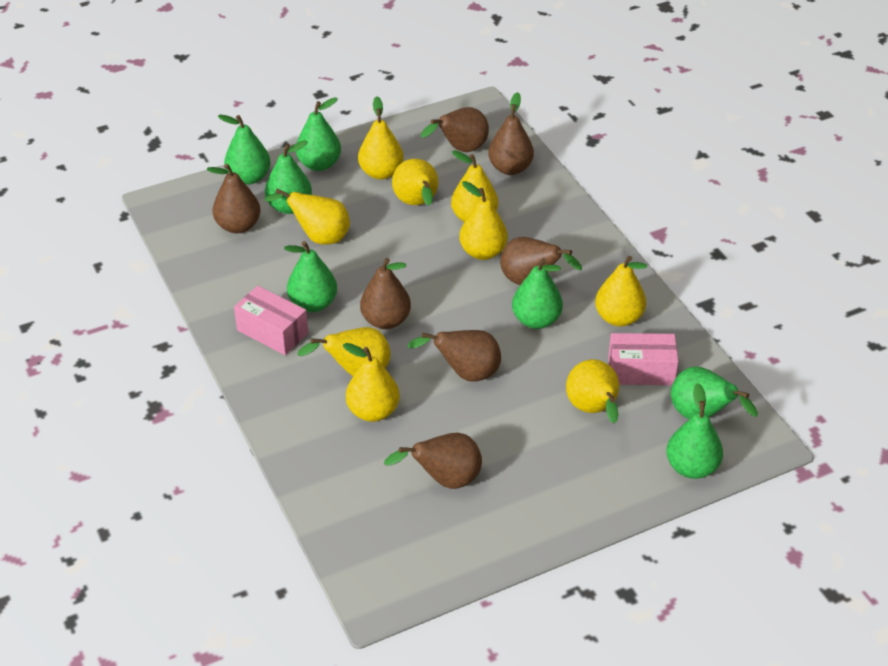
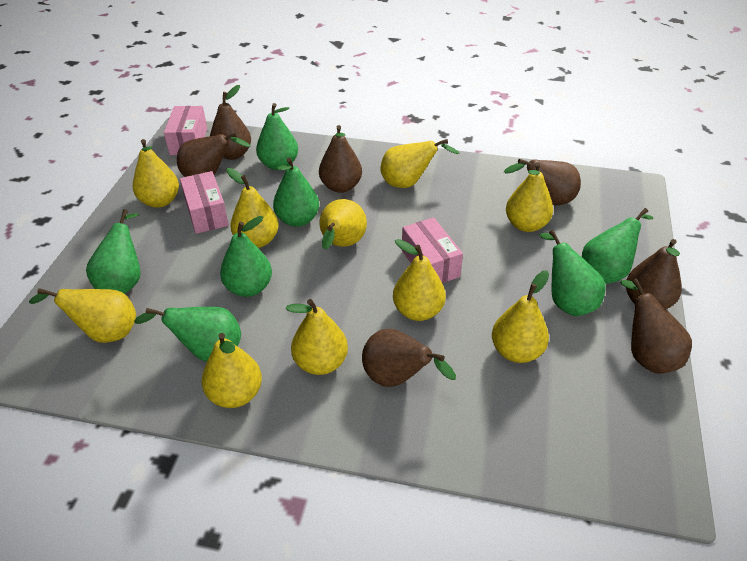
pink box: 2 -> 3
yellow pear: 9 -> 10

